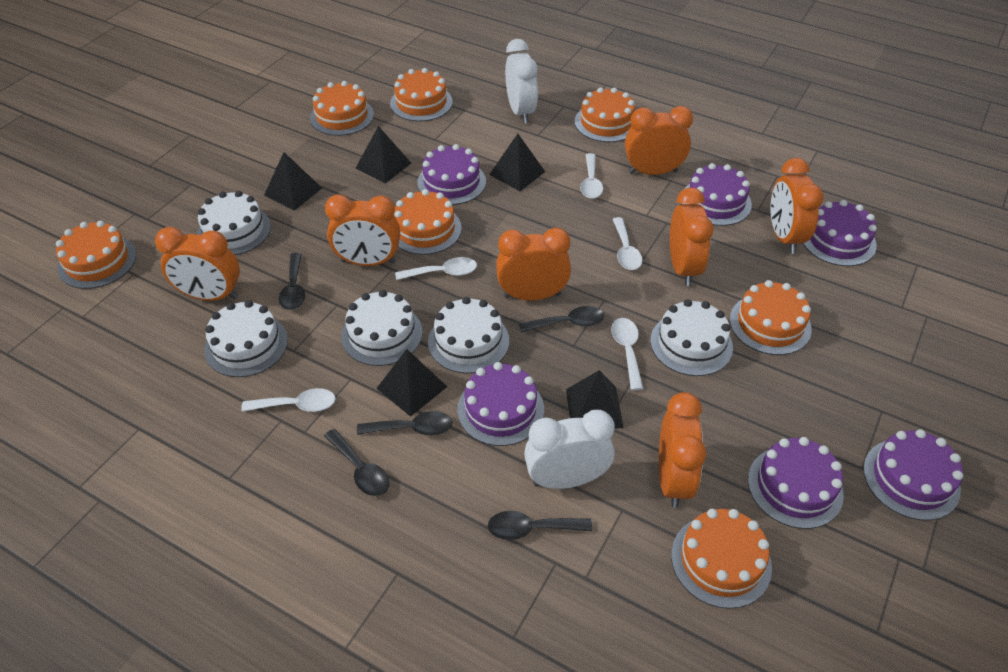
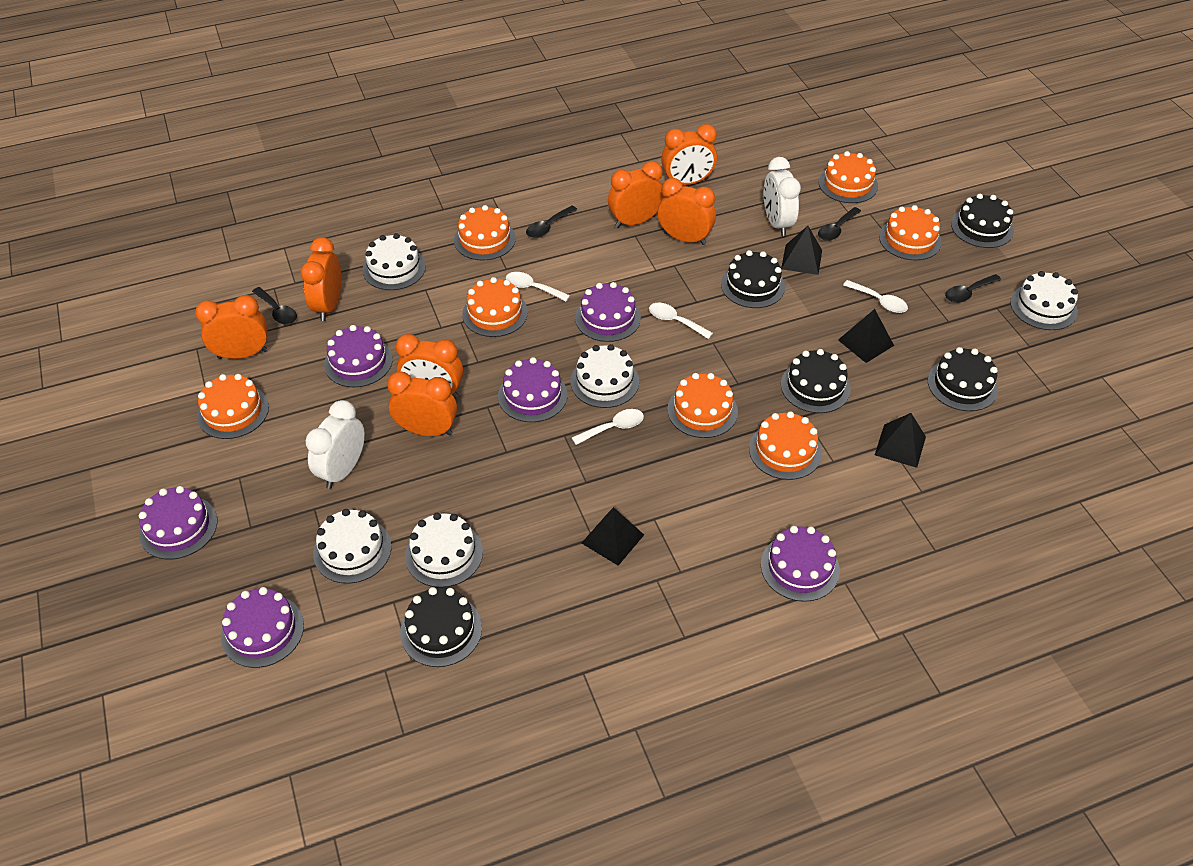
black cake: 0 -> 5
black pyramid: 5 -> 4
black spoon: 5 -> 4
white spoon: 5 -> 4

